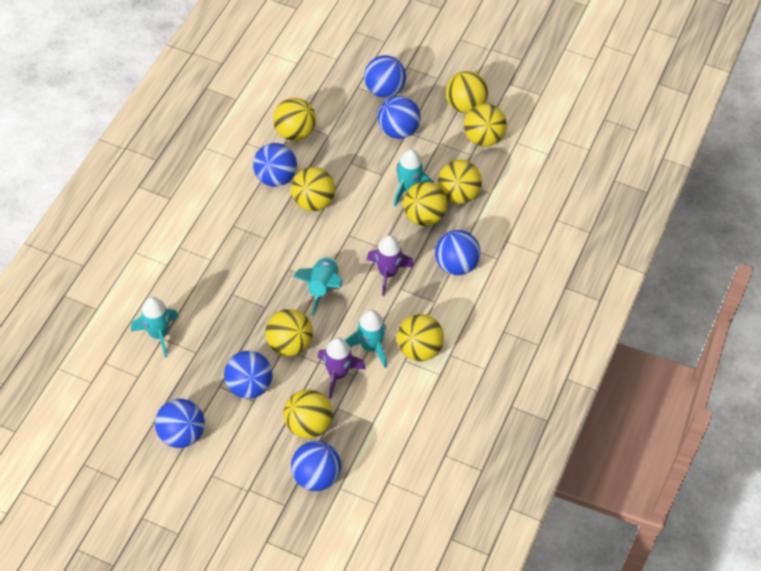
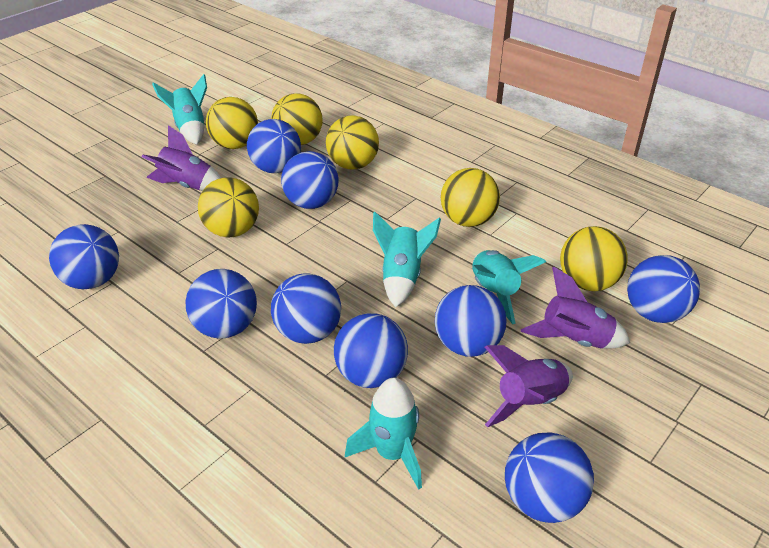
blue ball: 7 -> 9
purple rocket: 2 -> 3
yellow ball: 9 -> 6

